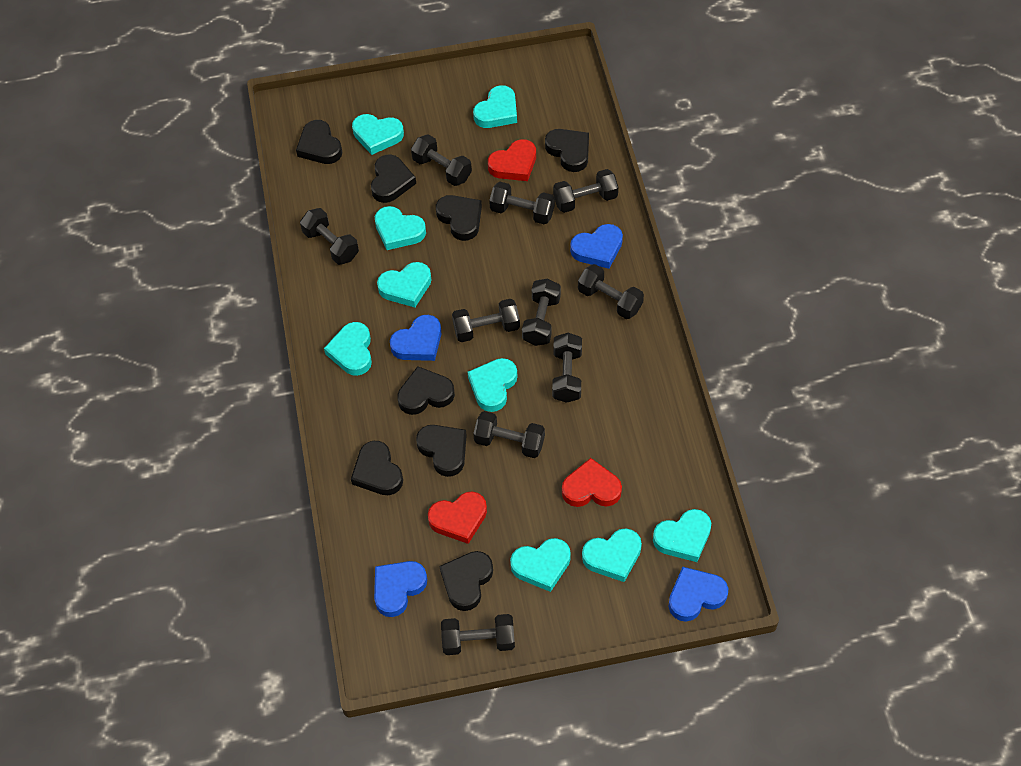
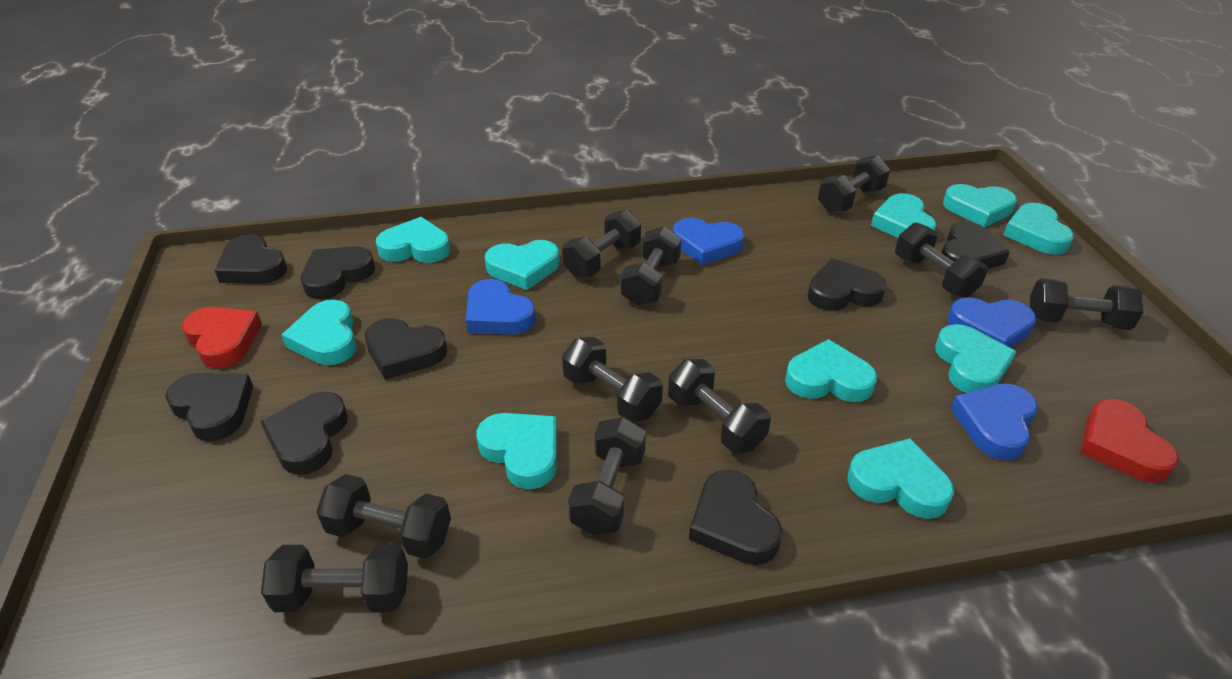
red heart: 3 -> 2
turquoise heart: 9 -> 10

